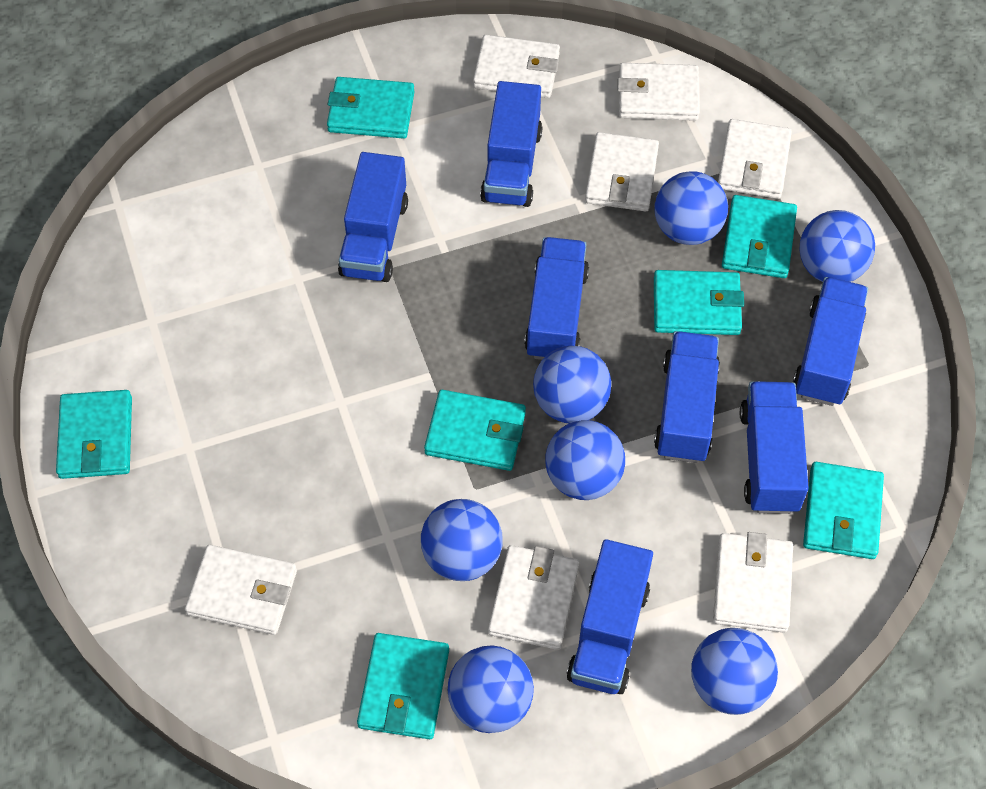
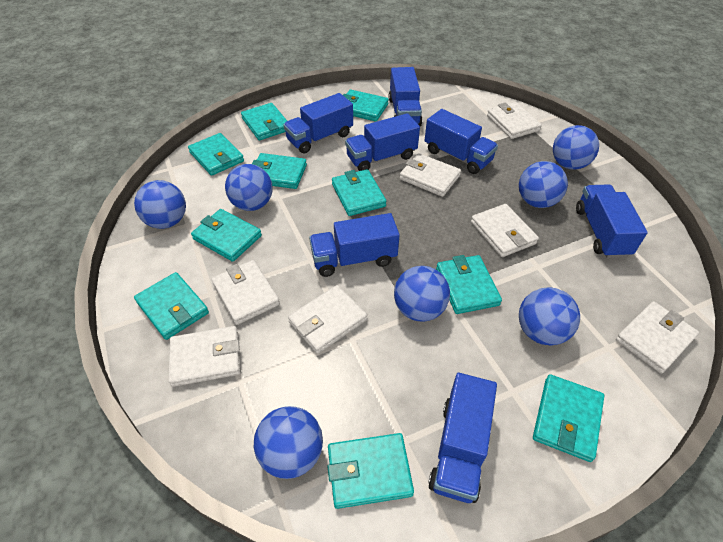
turquoise wallet: 7 -> 10

